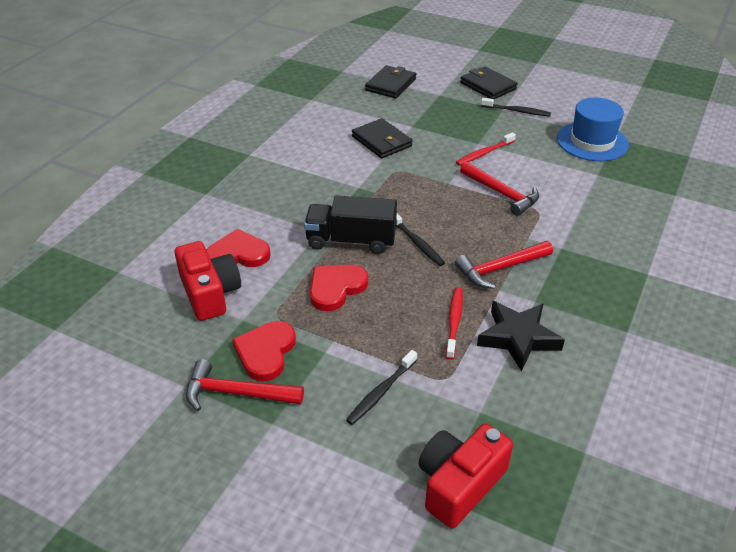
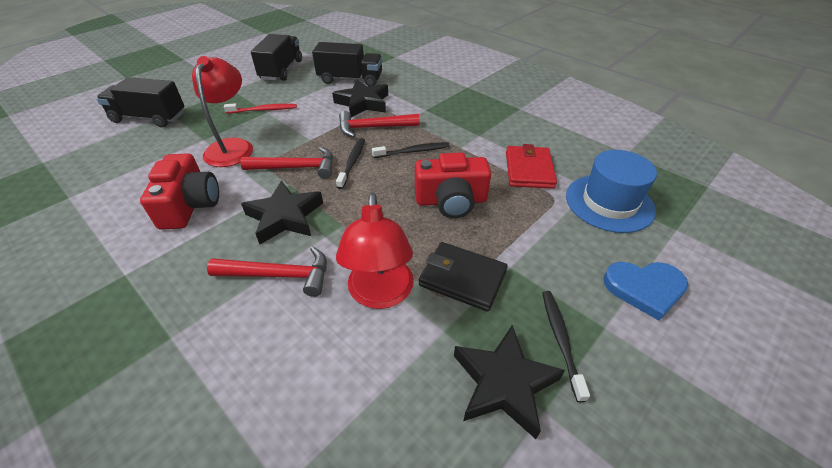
black star: 1 -> 3
black truck: 1 -> 3
black wallet: 3 -> 1
blue heart: 0 -> 1
red heart: 3 -> 0
red lamp: 0 -> 2
red toothbrush: 2 -> 1
red wallet: 0 -> 1

